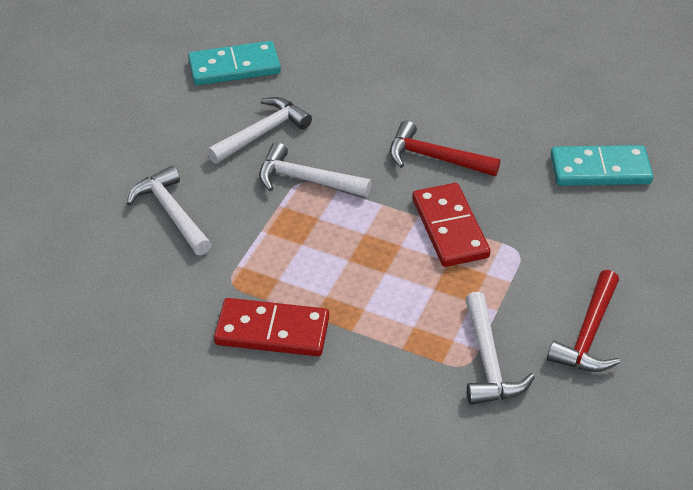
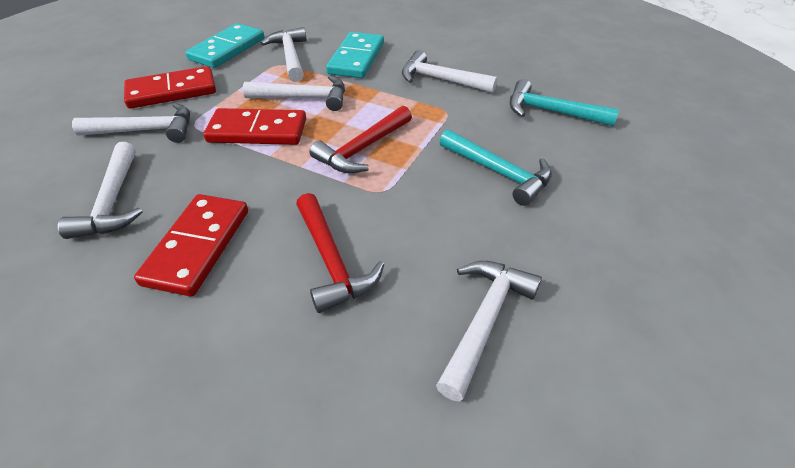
red domino: 2 -> 3
turquoise hammer: 0 -> 2
white hammer: 4 -> 6

